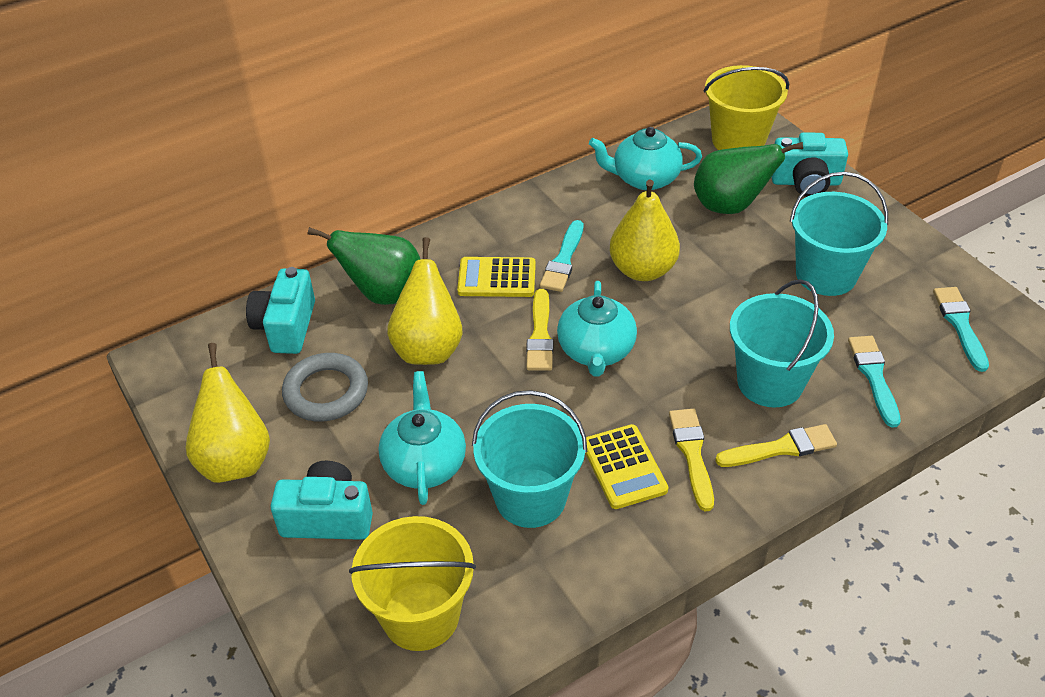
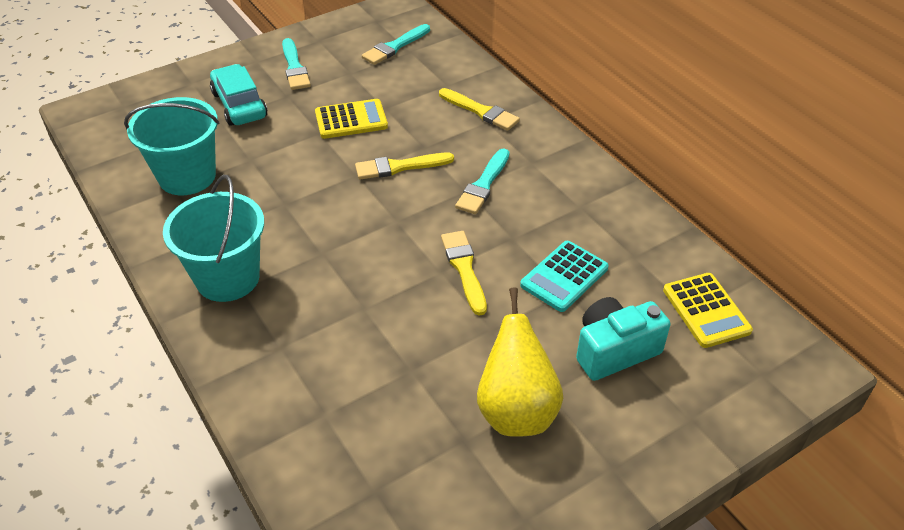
green pear: 2 -> 0
grey ring: 1 -> 0
turquoise bucket: 3 -> 2
turquoise calculator: 0 -> 1
turquoise camera: 3 -> 1
turquoise car: 0 -> 1
turquoise teapot: 3 -> 0
yellow bucket: 2 -> 0
yellow pear: 3 -> 1

